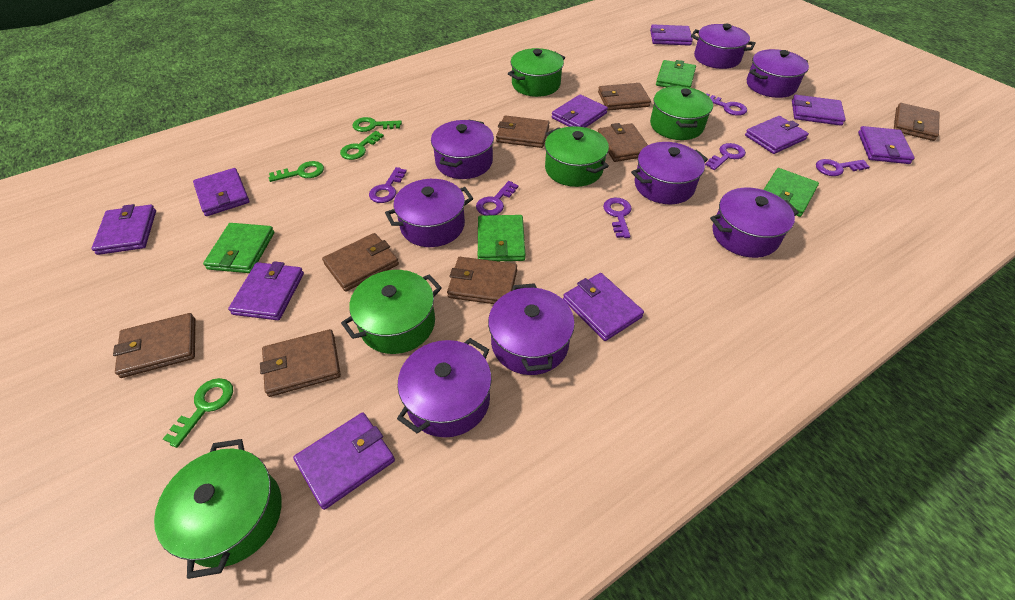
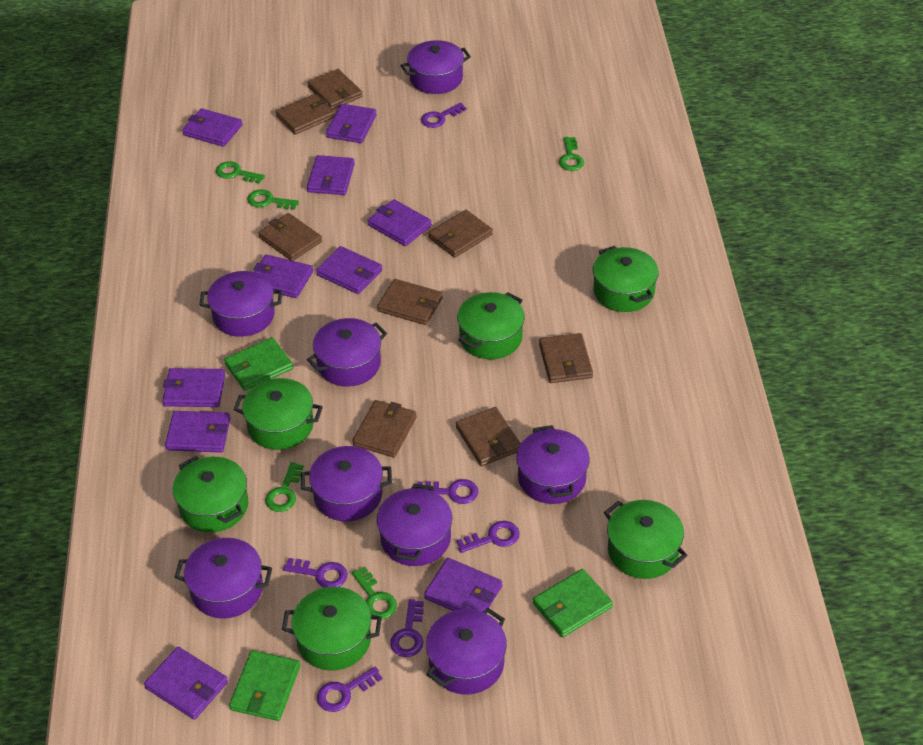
green key: 4 -> 5
green pot: 5 -> 6
green wallet: 4 -> 3

